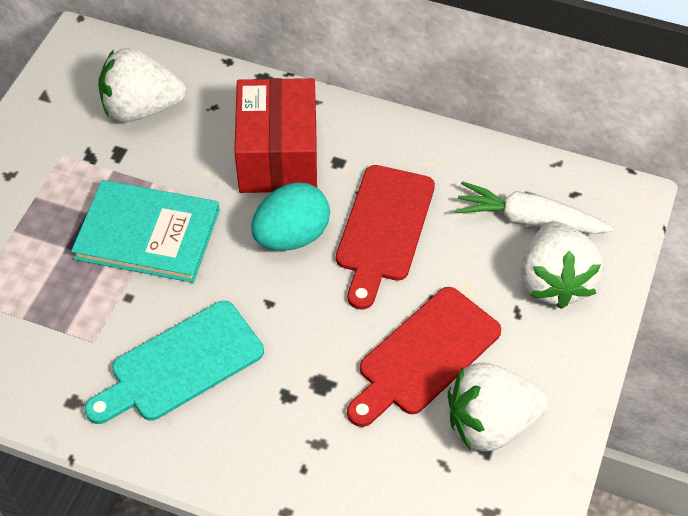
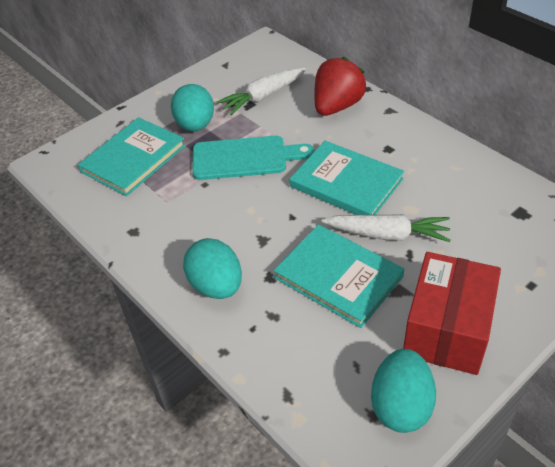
red cutting board: 2 -> 0
red strawberry: 0 -> 1
turquoise book: 1 -> 3
turquoise egg: 1 -> 3
white carrot: 1 -> 2
white strawberry: 3 -> 0

